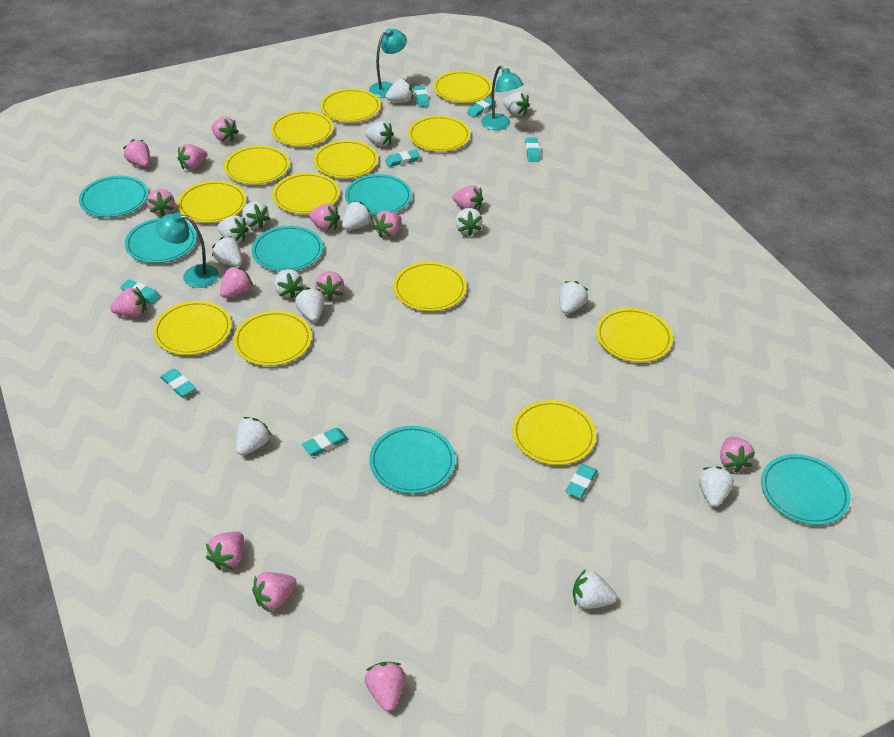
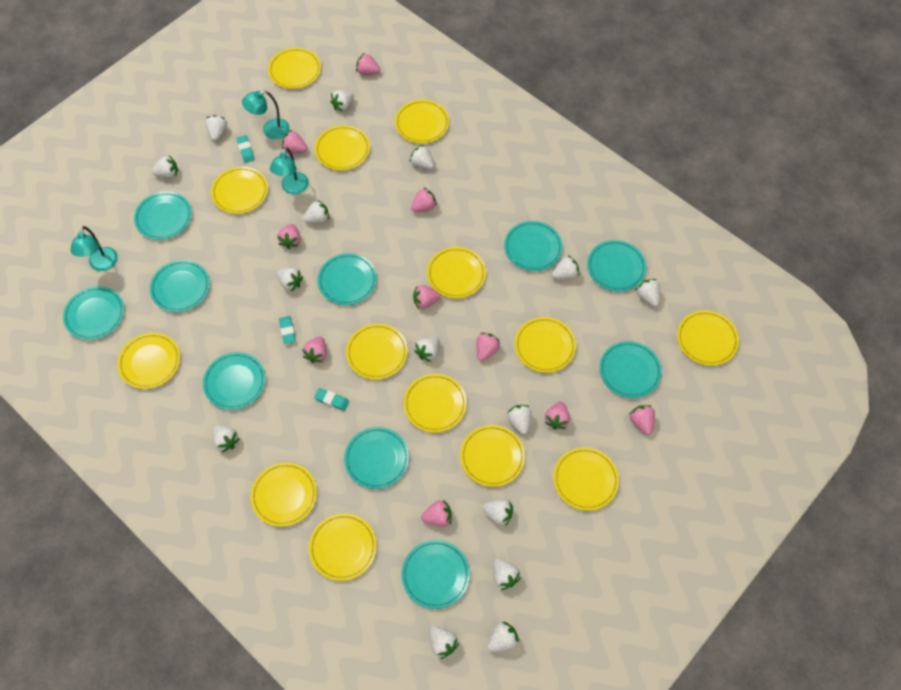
pink strawberry: 14 -> 10
turquoise eraser: 8 -> 3
turquoise plate: 6 -> 10
white strawberry: 14 -> 15
yellow plate: 13 -> 14

